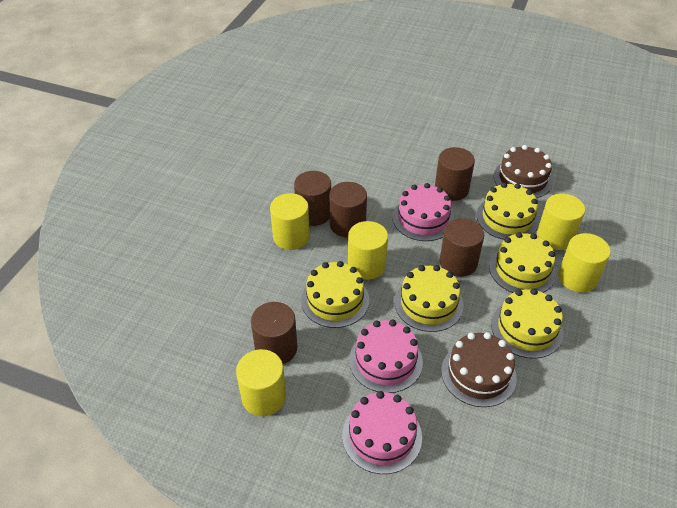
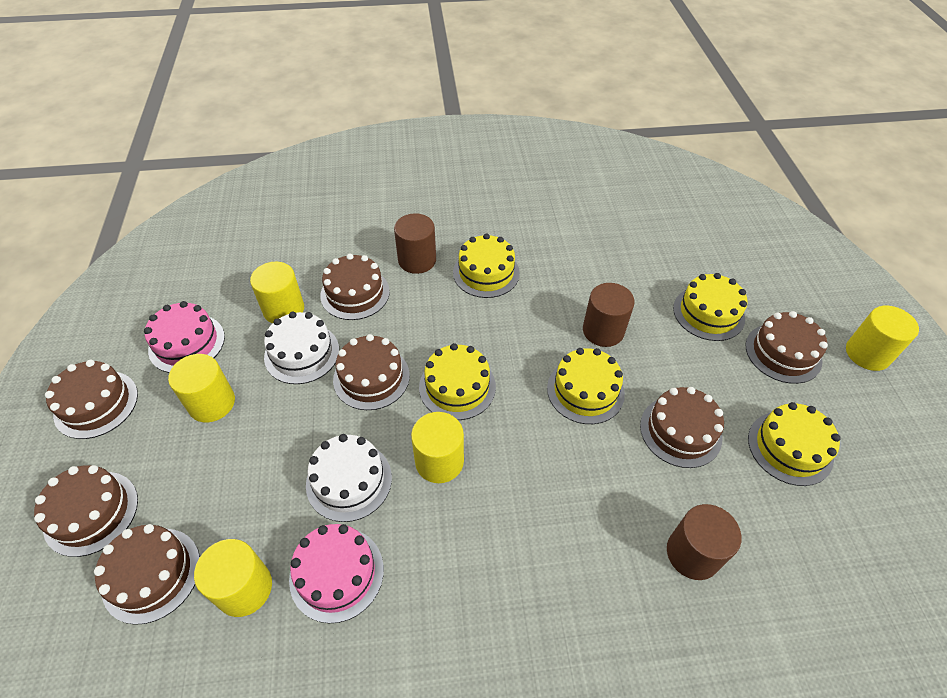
brown cake: 2 -> 7
brown cylinder: 5 -> 3
pink cake: 3 -> 2
white cake: 0 -> 2

